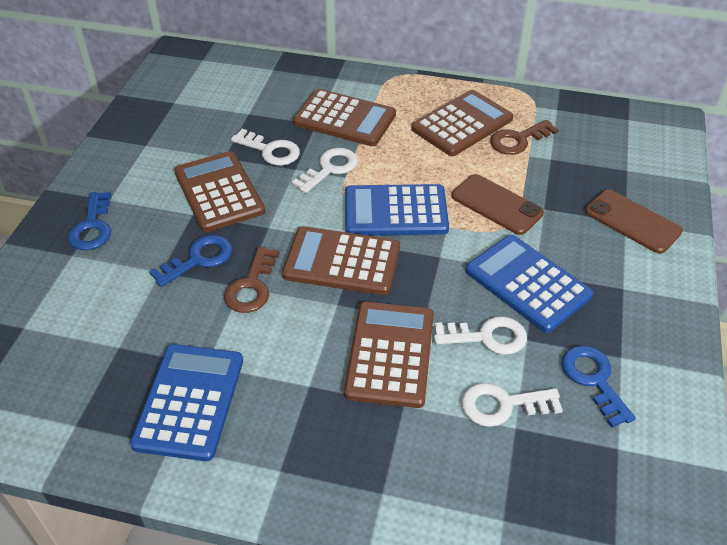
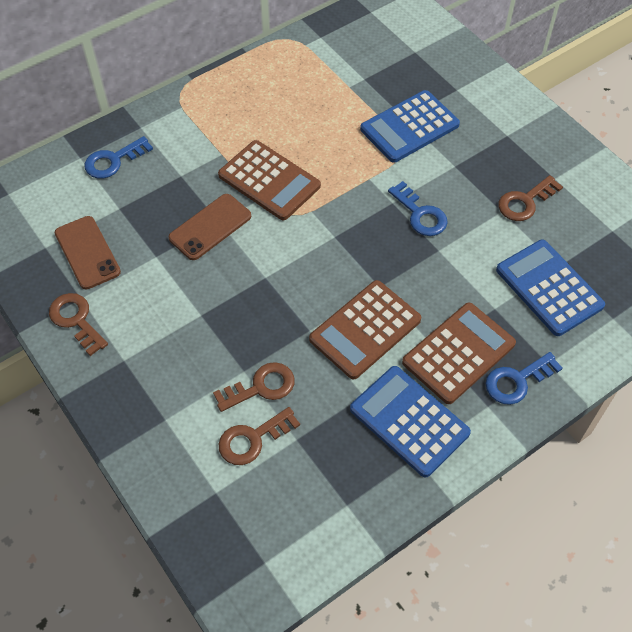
brown calculator: 5 -> 3
brown key: 2 -> 4
white key: 4 -> 0

